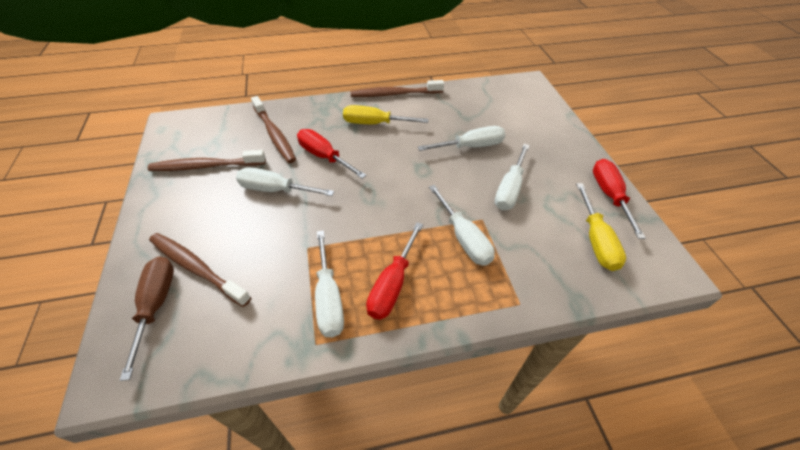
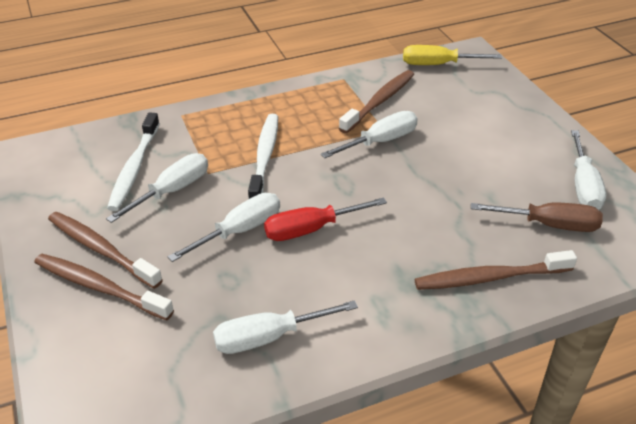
red screwdriver: 3 -> 1
white toothbrush: 0 -> 2
yellow screwdriver: 2 -> 1

